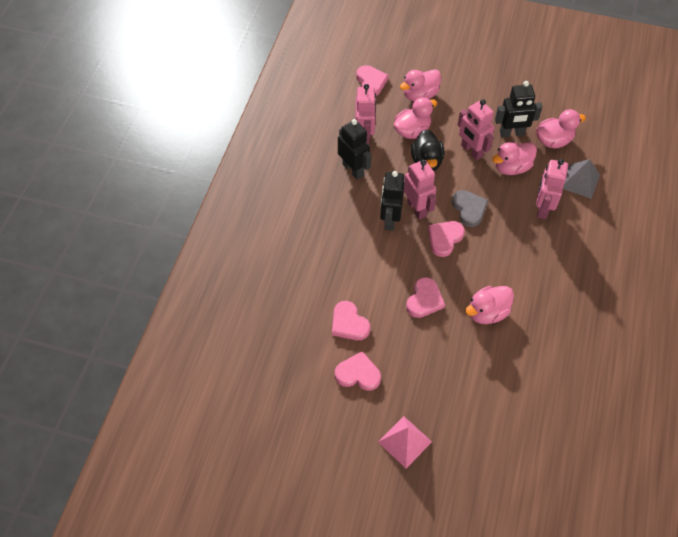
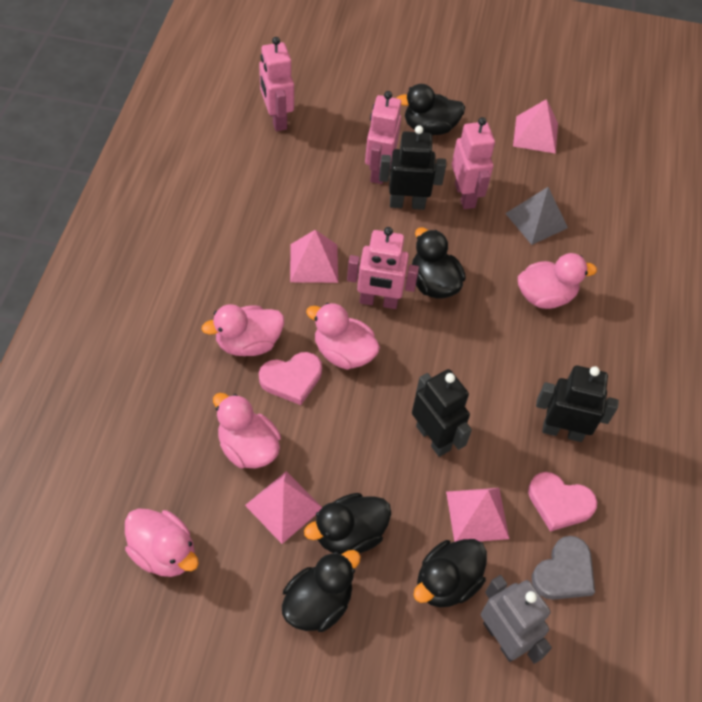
black duck: 1 -> 5
grey robot: 0 -> 1
pink heart: 5 -> 2
pink pyramid: 1 -> 4

